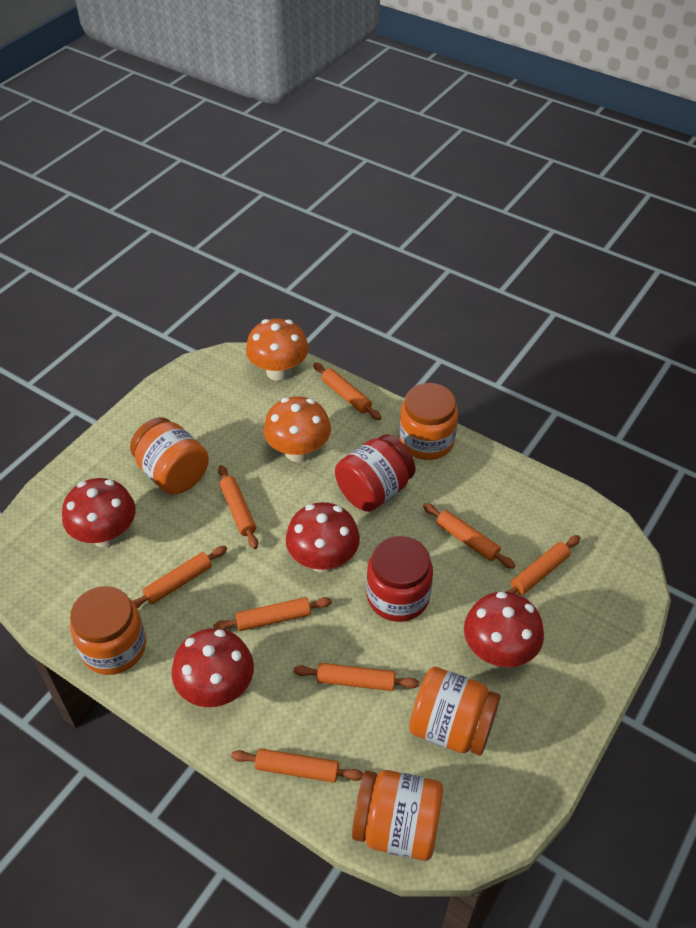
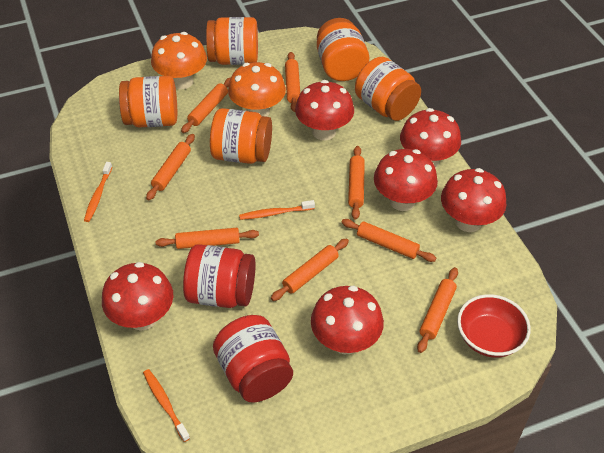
orange toothbrush: 0 -> 3
red bowl: 0 -> 1
red mushroom: 4 -> 6

